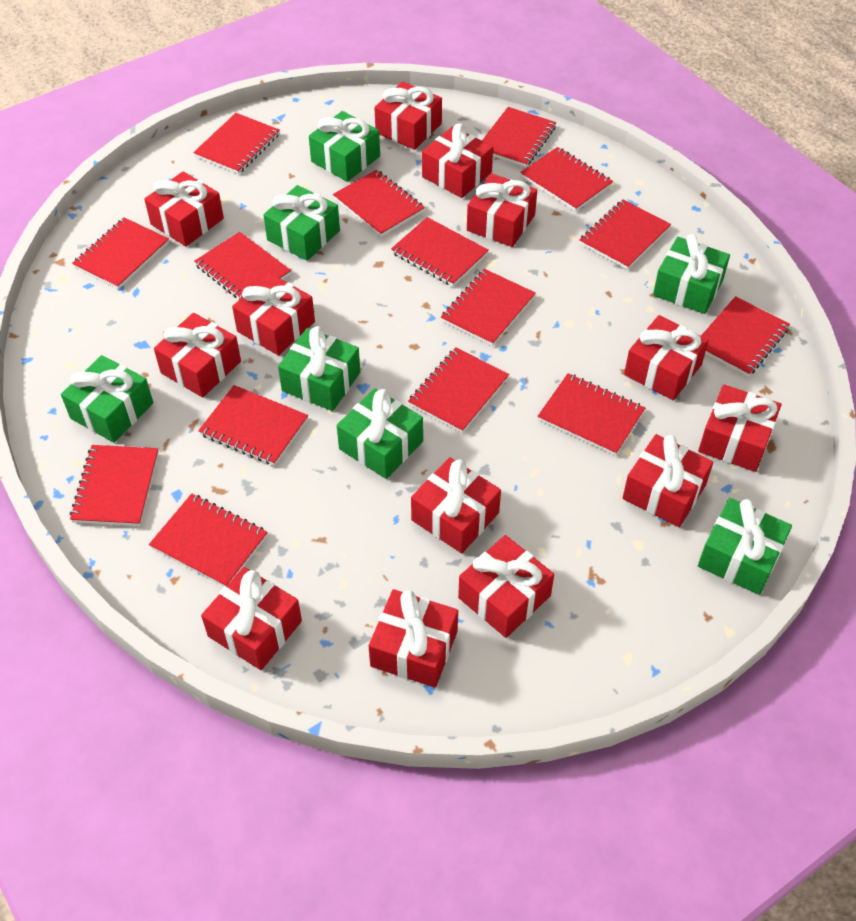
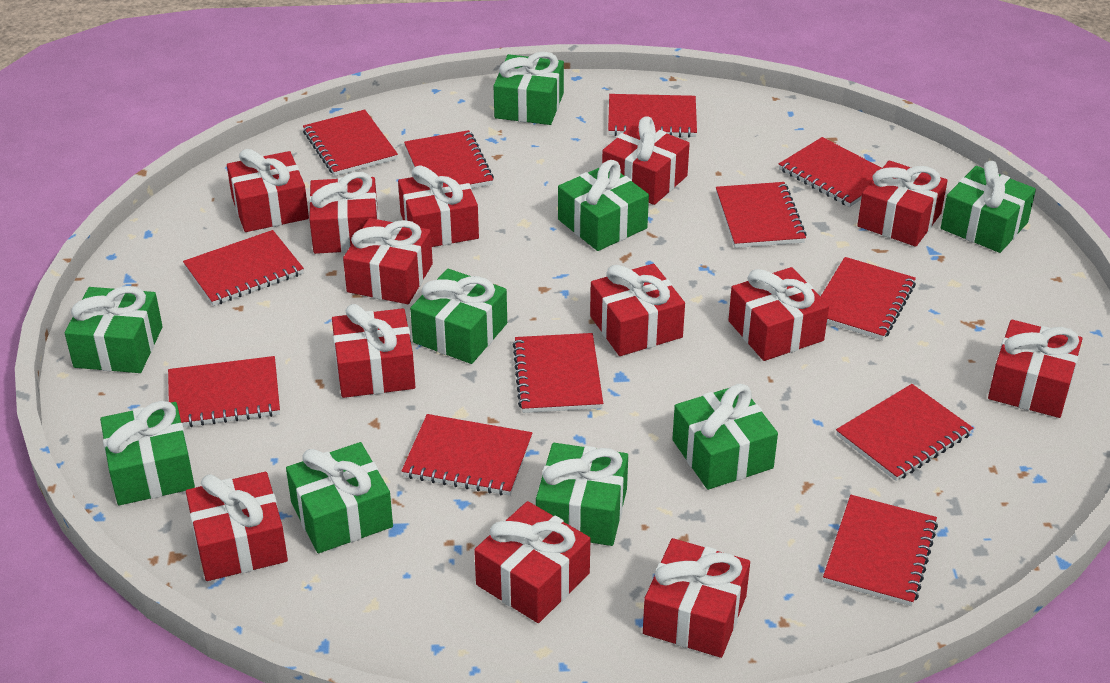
green gift: 7 -> 9
red notebook: 15 -> 12

